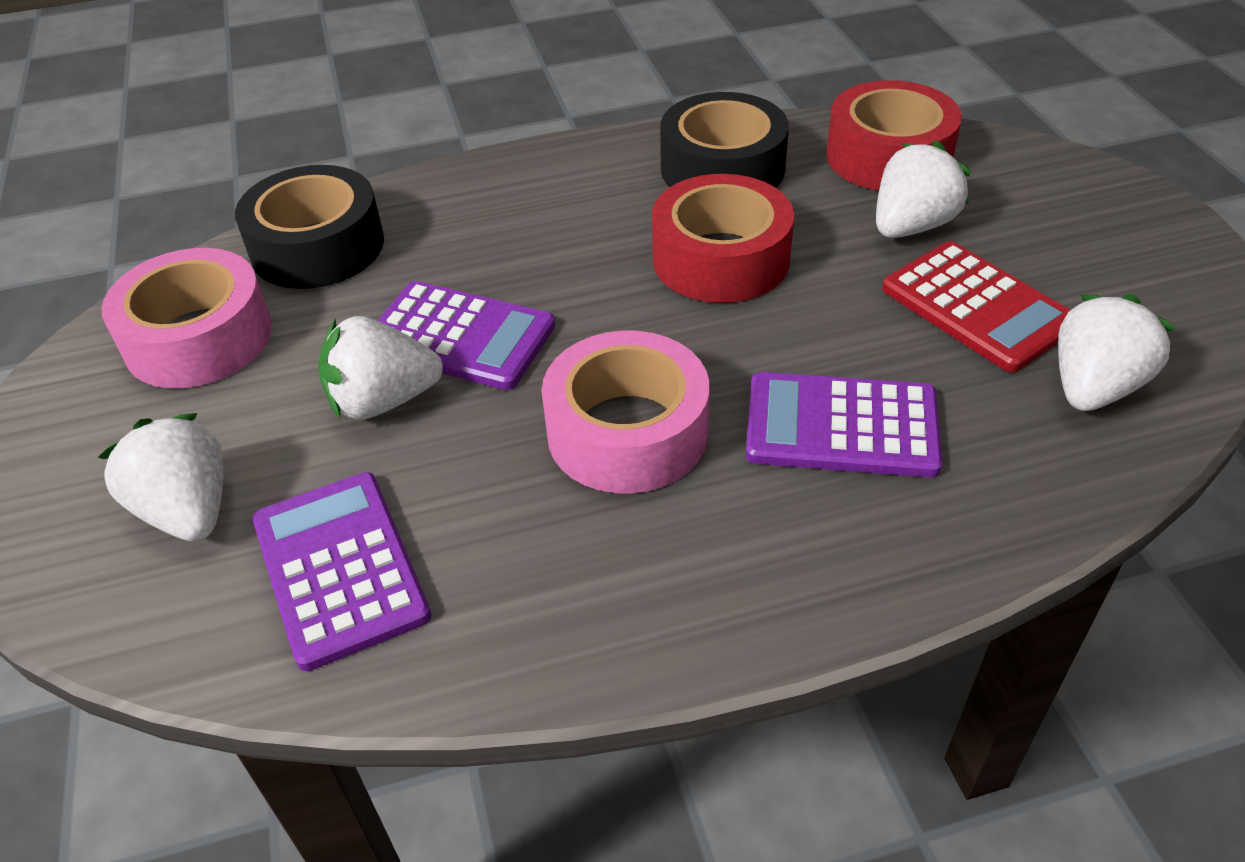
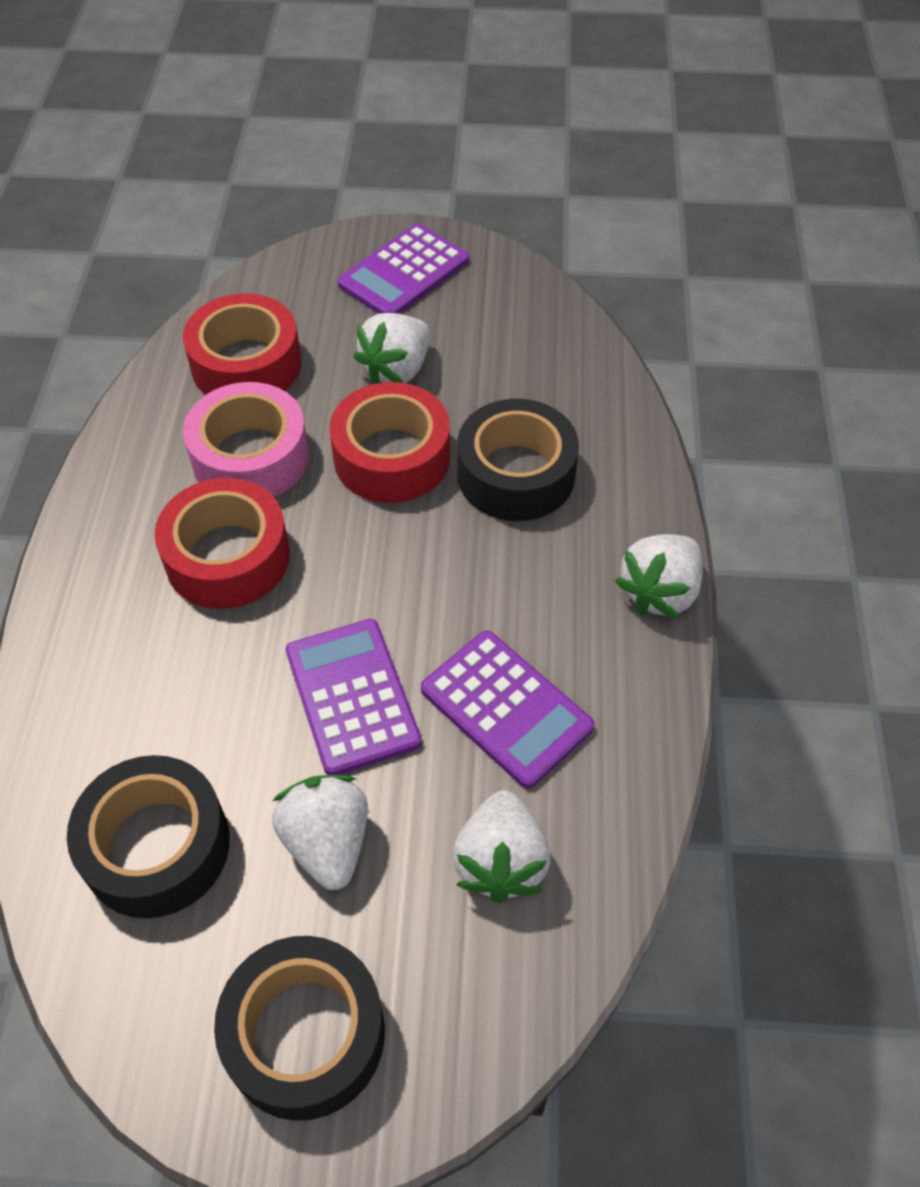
black tape: 2 -> 3
pink tape: 2 -> 1
red calculator: 1 -> 0
red tape: 2 -> 3

